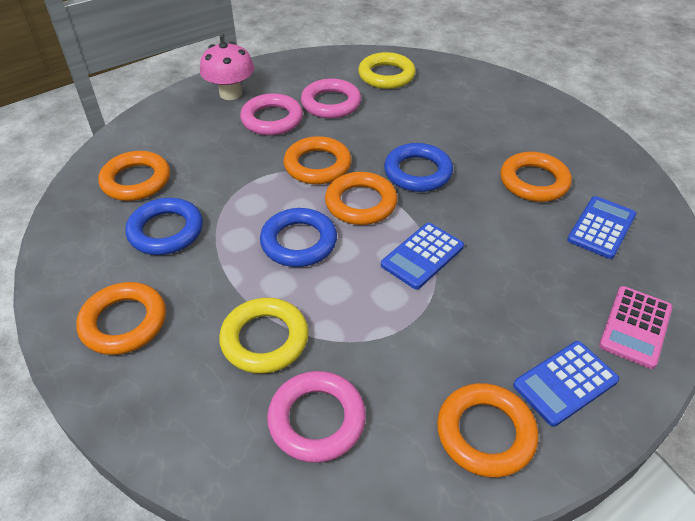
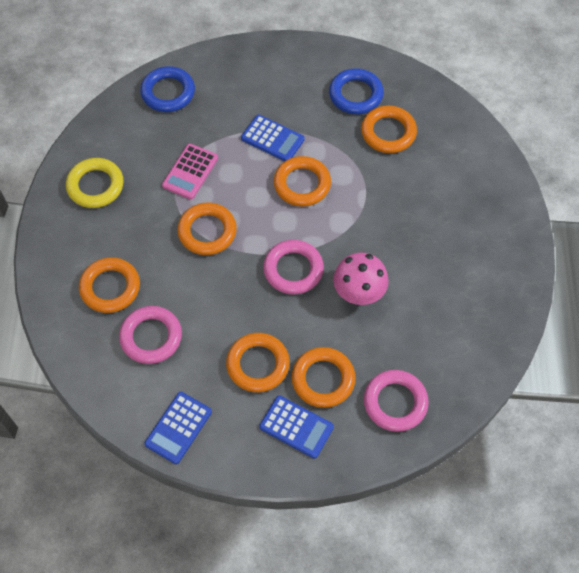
blue ring: 3 -> 2
yellow ring: 2 -> 1

